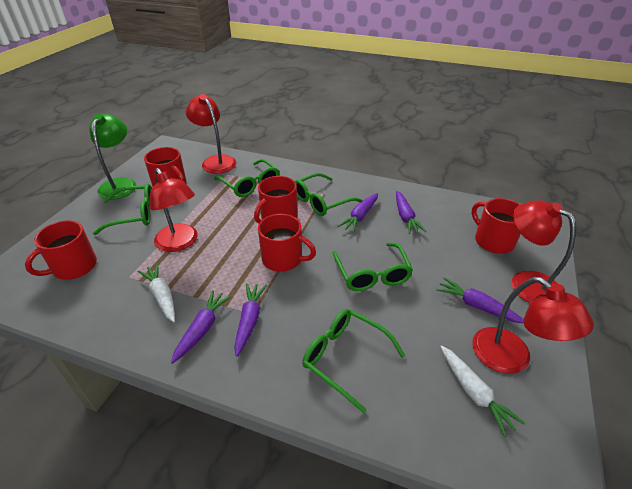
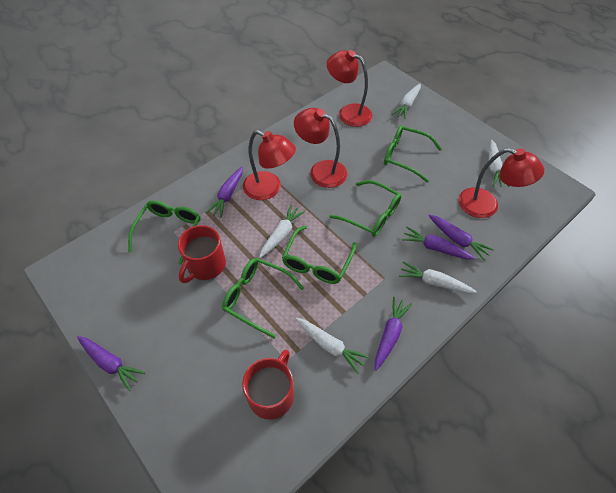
green lamp: 1 -> 0
red mug: 5 -> 2
white carrot: 2 -> 5

